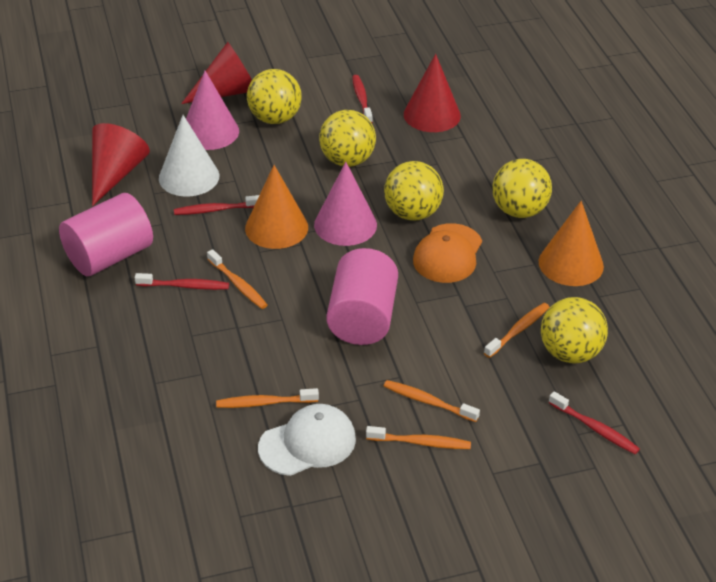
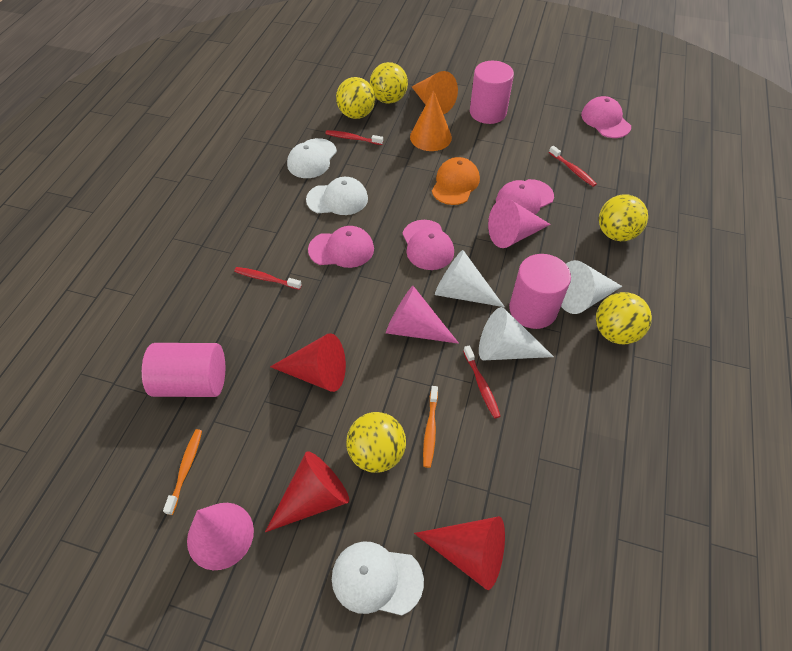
orange toothbrush: 5 -> 2
pink cap: 0 -> 4
pink cone: 2 -> 3
pink cylinder: 2 -> 3
white cap: 1 -> 3
white cone: 1 -> 3

